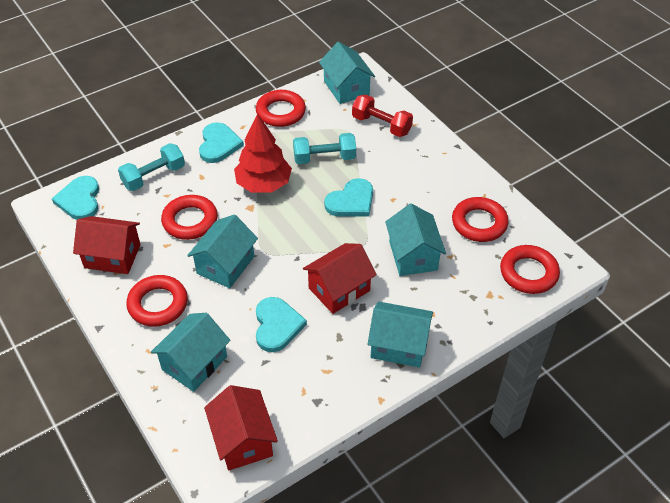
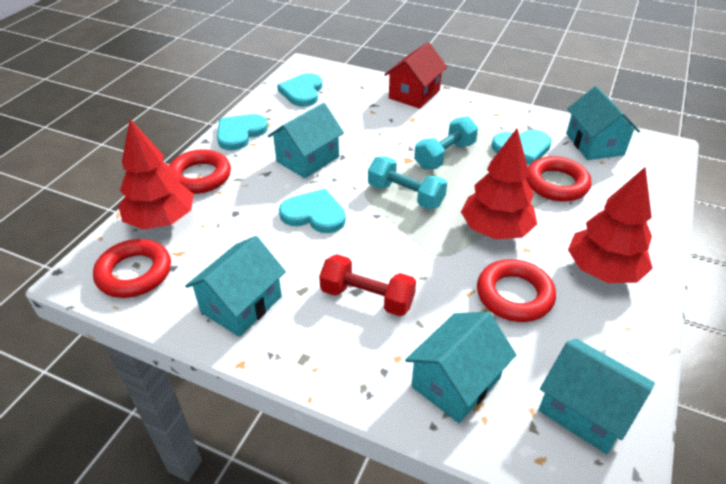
red house: 3 -> 1
red ring: 5 -> 4
red tree: 1 -> 3

